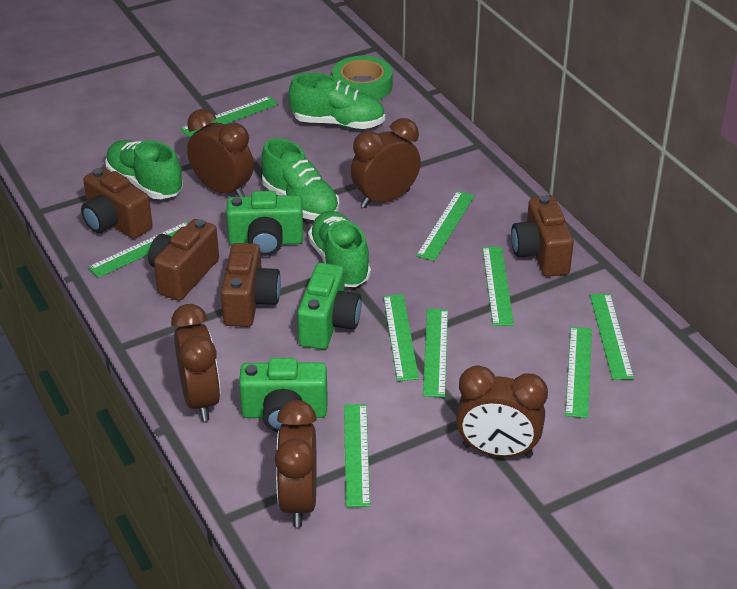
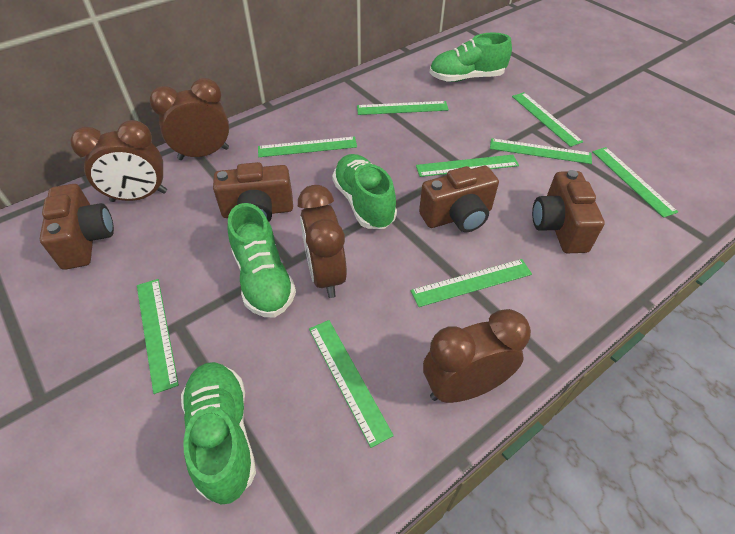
brown clock: 5 -> 4
green camera: 3 -> 0
green tape: 1 -> 0

